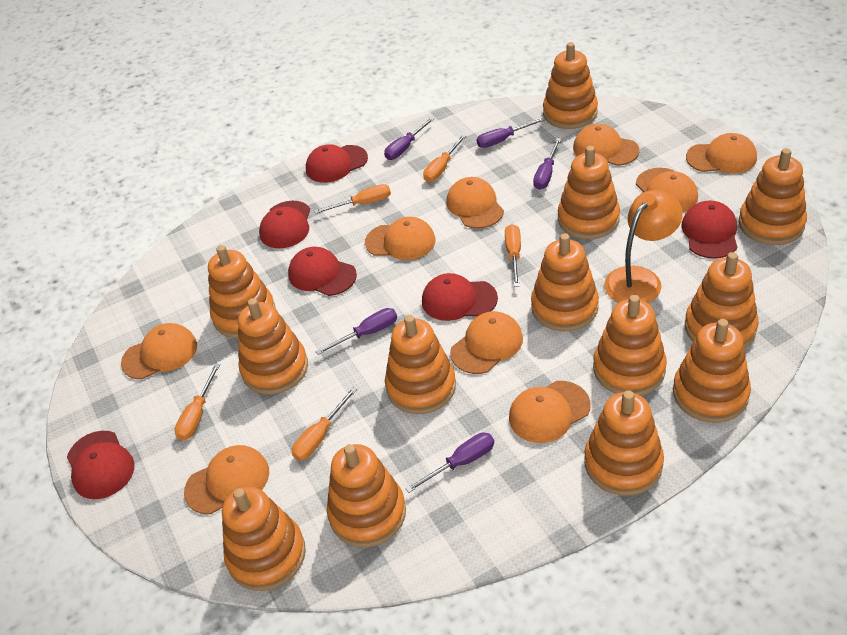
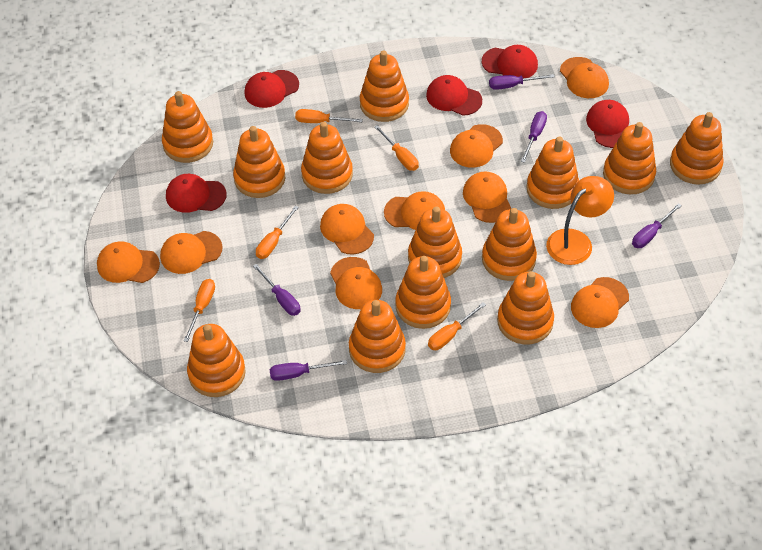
red cap: 6 -> 5

